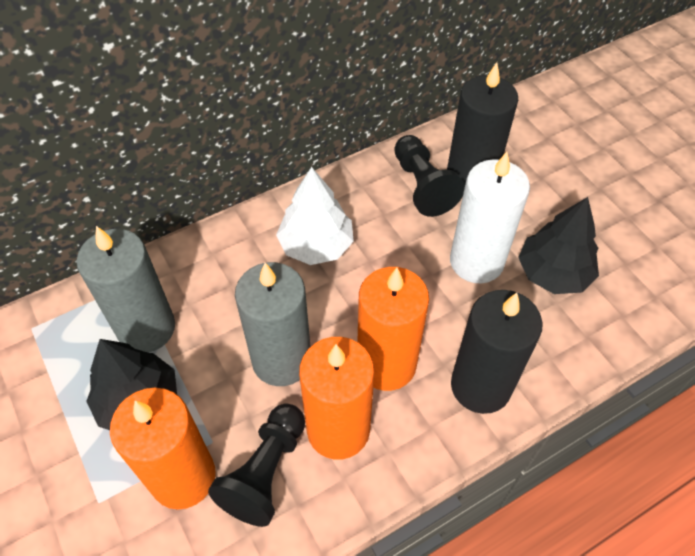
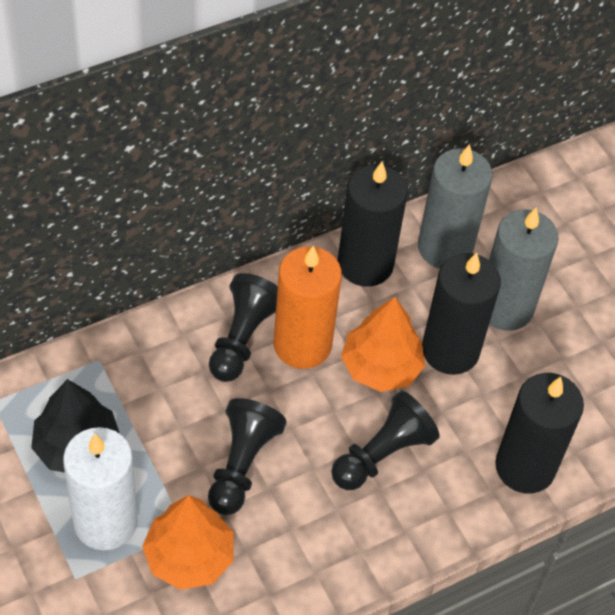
black candle: 2 -> 3
black pawn: 2 -> 3
black tree: 2 -> 1
orange candle: 3 -> 1
orange tree: 0 -> 2
white tree: 1 -> 0

